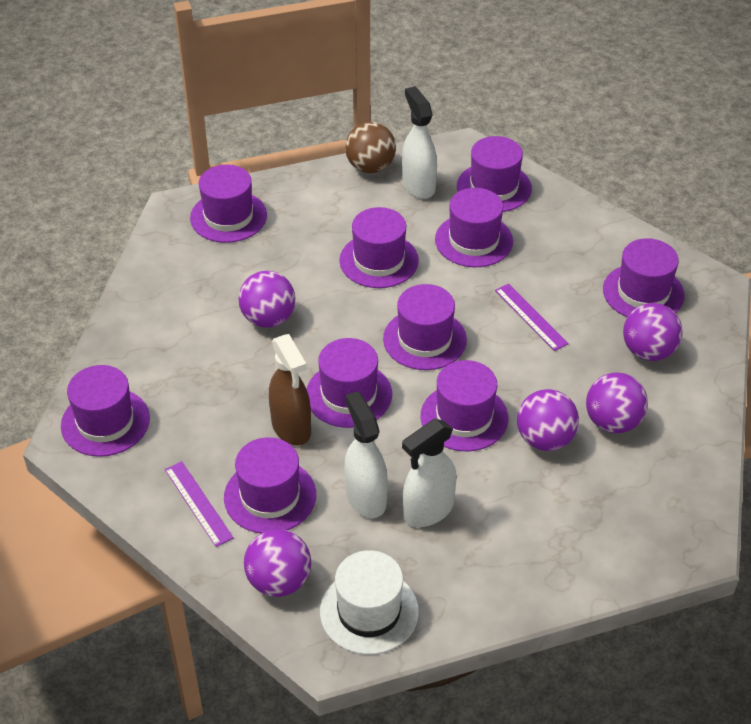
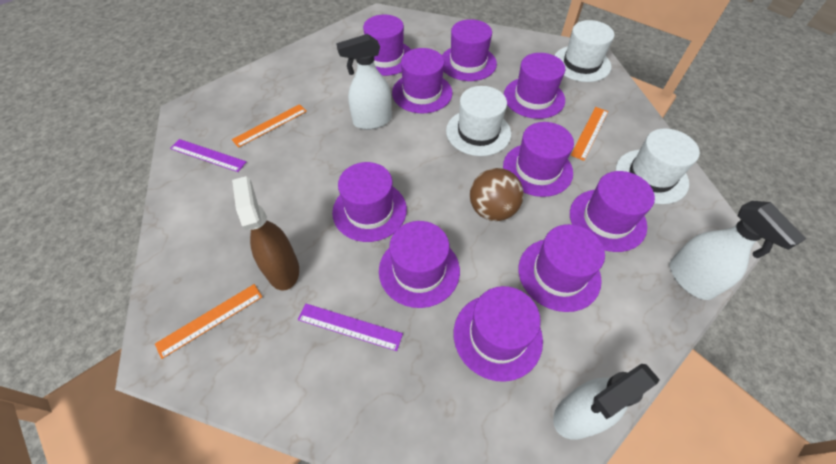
orange ruler: 0 -> 3
purple ball: 5 -> 0
white hat: 1 -> 3

